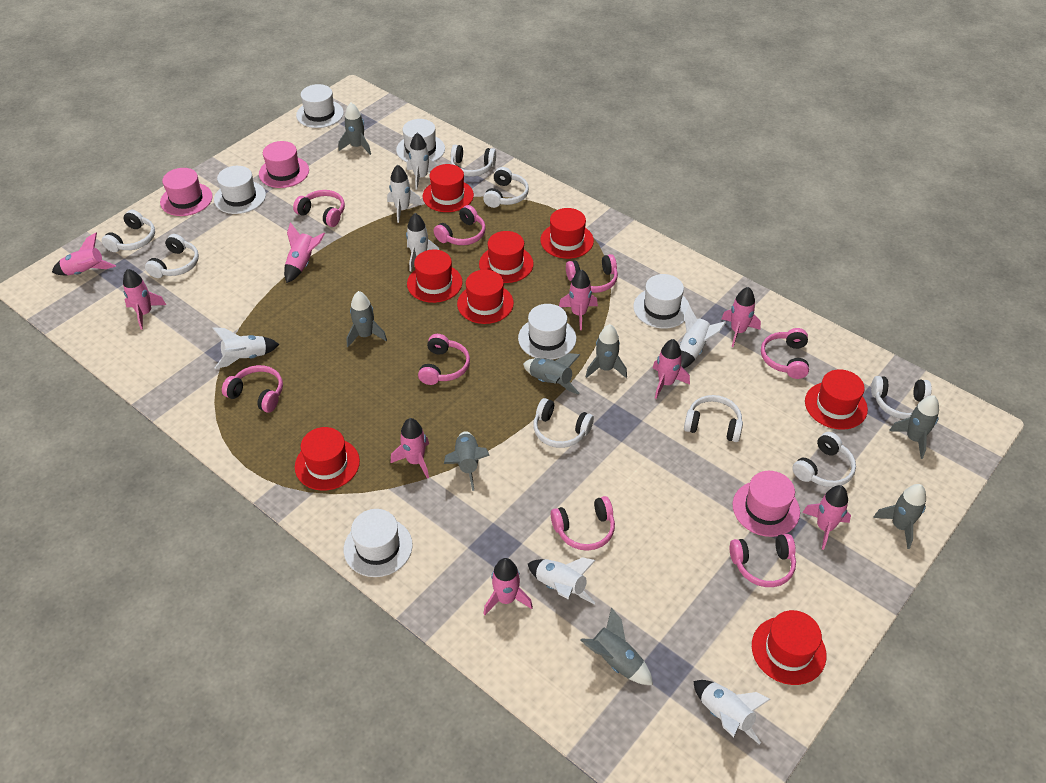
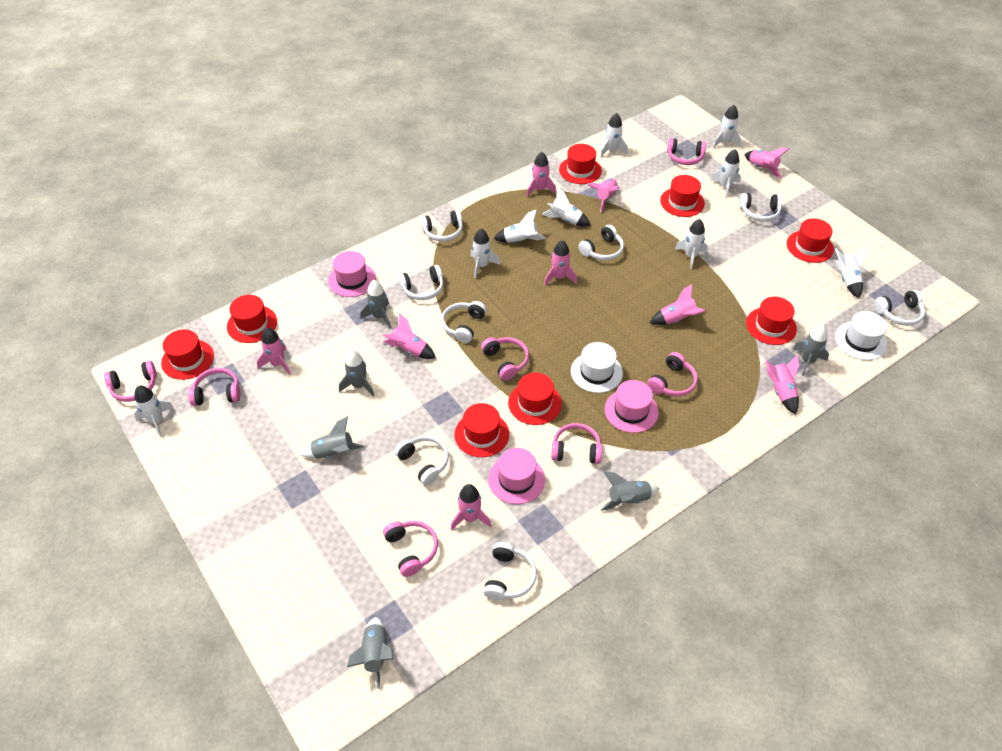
grey rocket: 8 -> 6
pink headphones: 8 -> 7
white hat: 6 -> 2
white rocket: 7 -> 9

